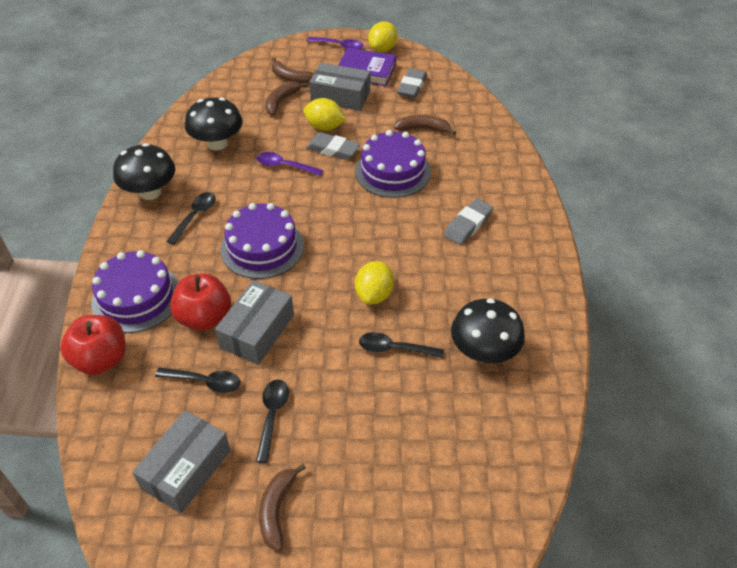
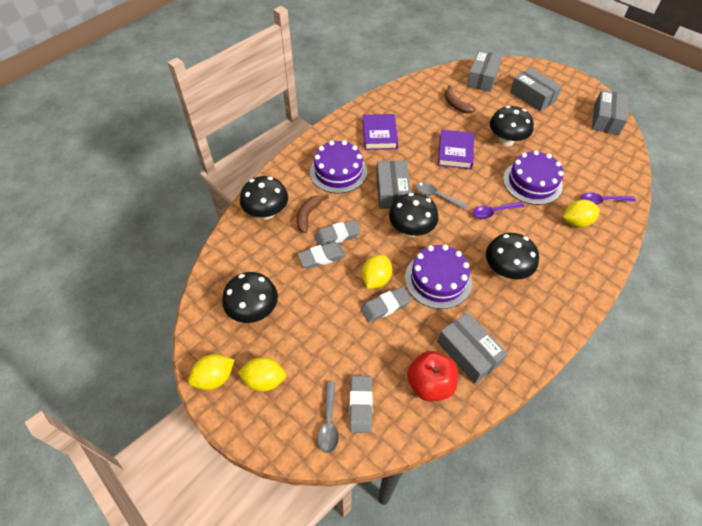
black mushroom: 3 -> 5
black spoon: 4 -> 0
brown banana: 4 -> 2
grey box: 3 -> 5
grey eraser: 3 -> 4
grey spoon: 0 -> 2
purple book: 1 -> 2
red apple: 2 -> 1
yellow lemon: 3 -> 4

